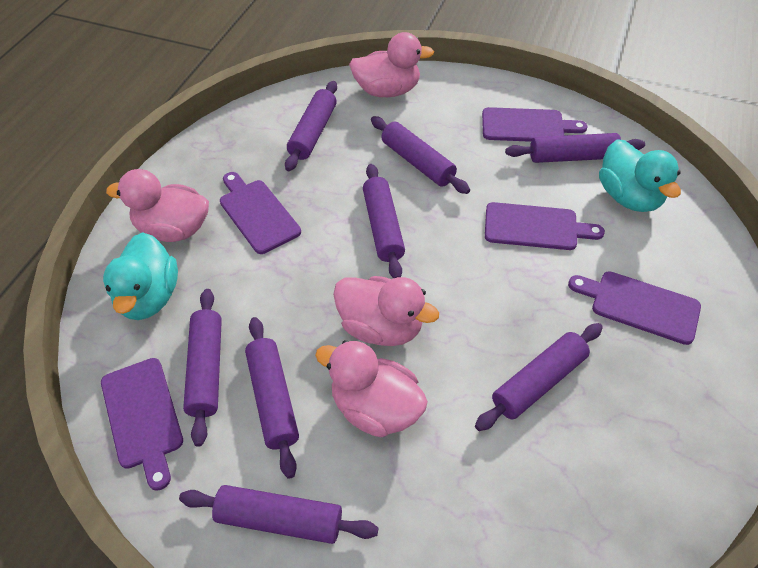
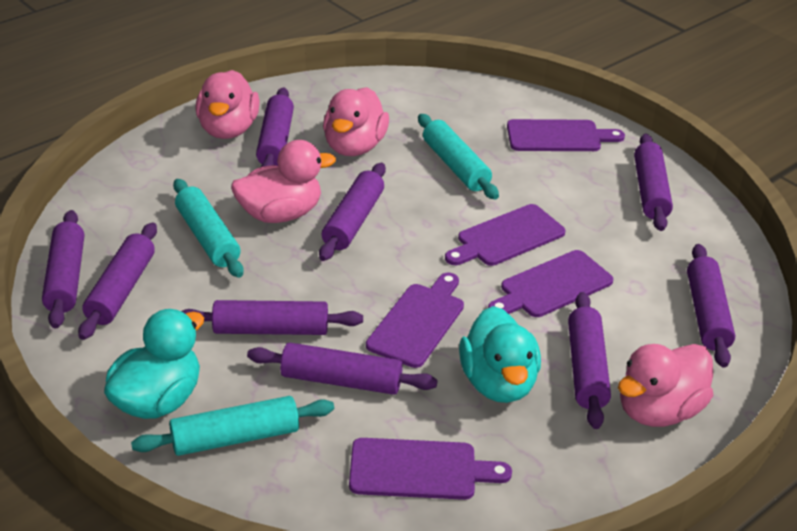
purple rolling pin: 8 -> 9
turquoise rolling pin: 0 -> 3

